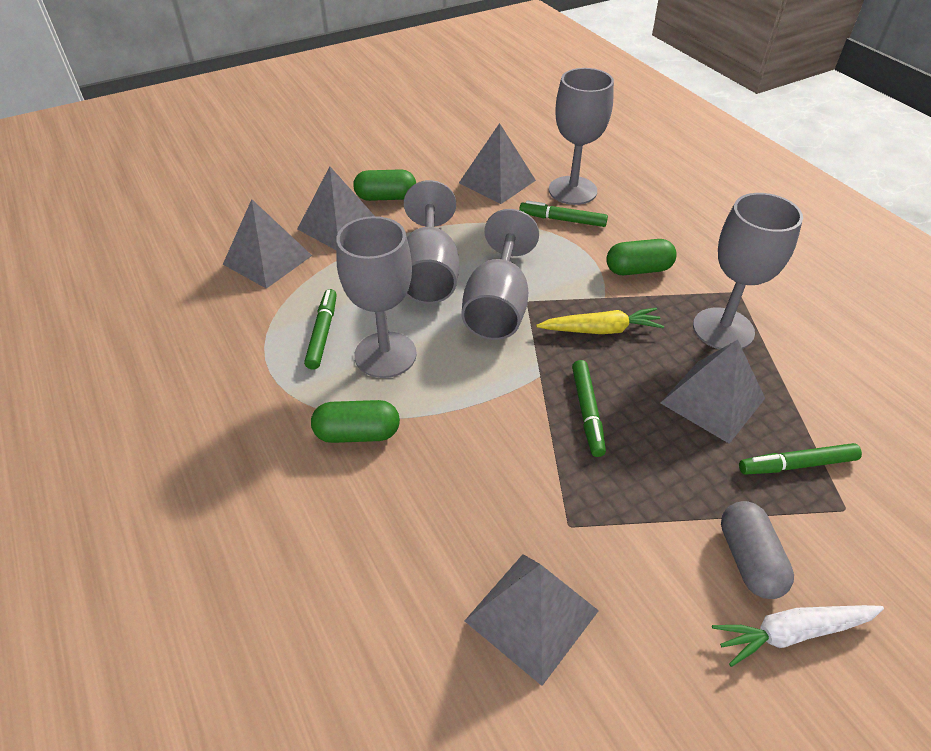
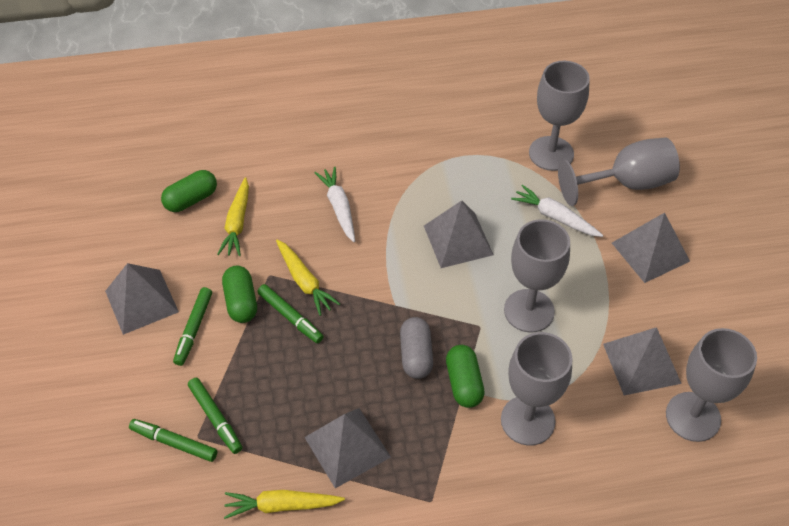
white carrot: 1 -> 2
yellow carrot: 1 -> 3

